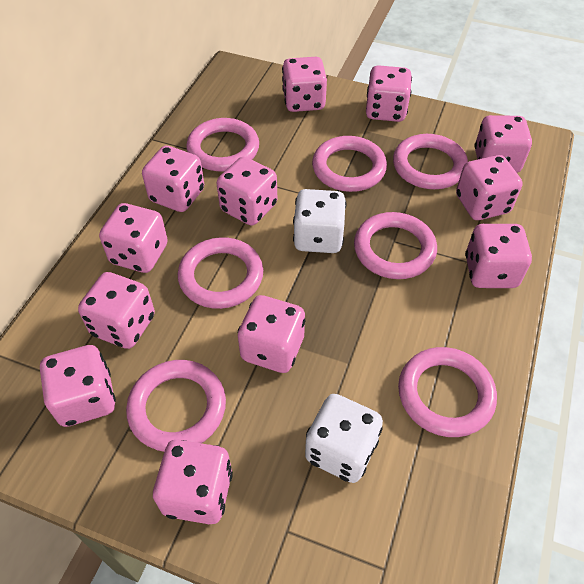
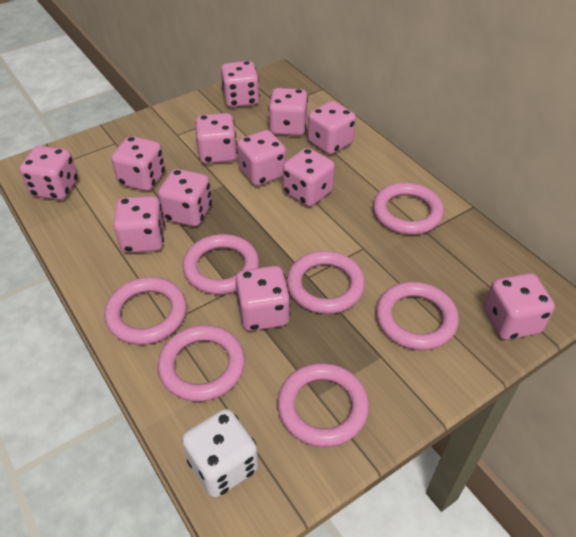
white dice: 2 -> 1

